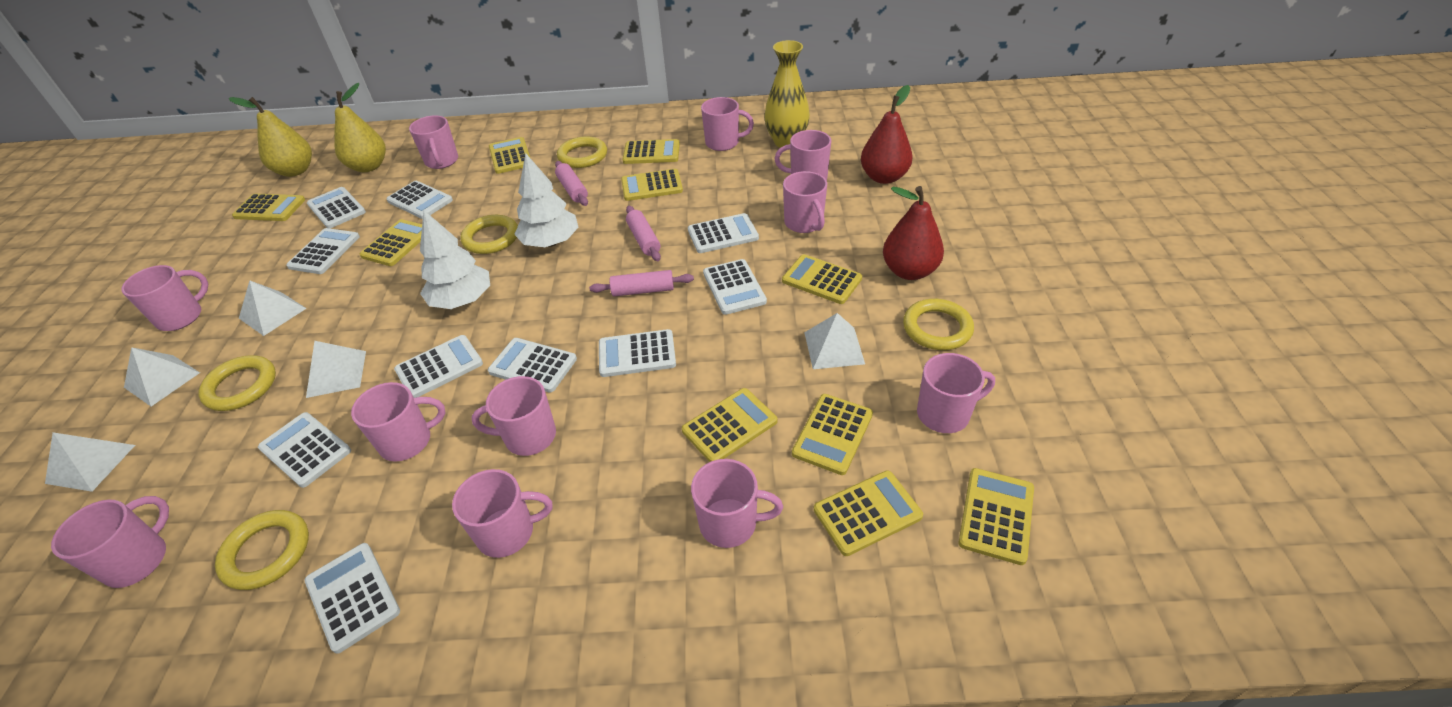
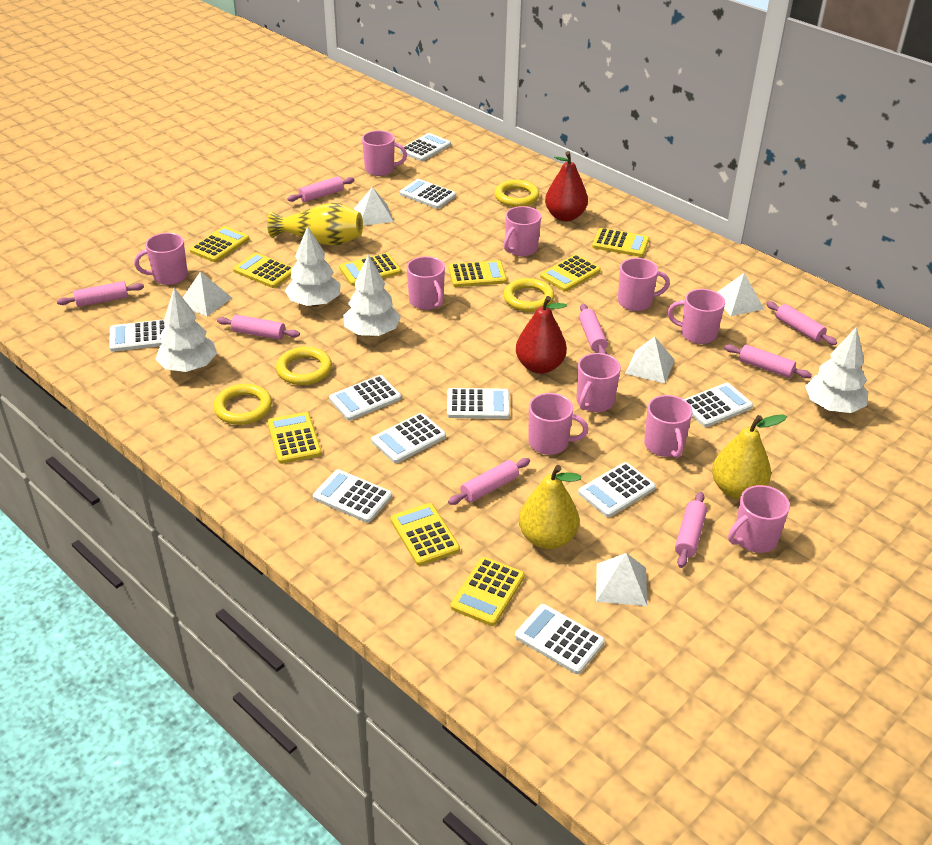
pink mug: 11 -> 10
pink rolling pin: 3 -> 8
white tree: 2 -> 4
yellow calculator: 10 -> 9
yellow ring: 5 -> 4

